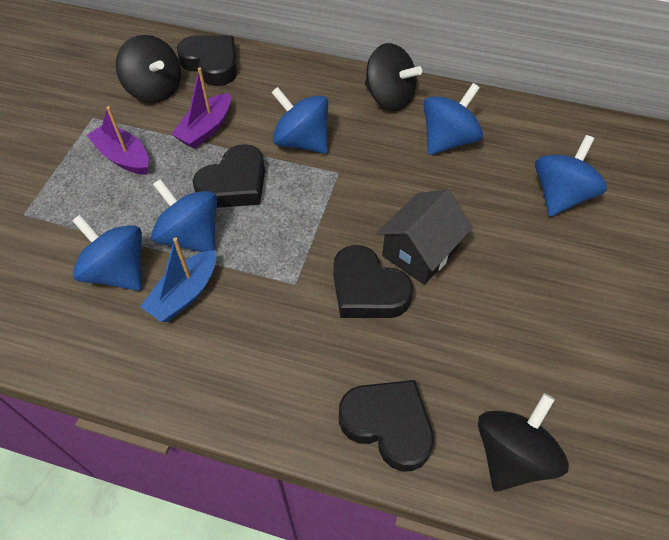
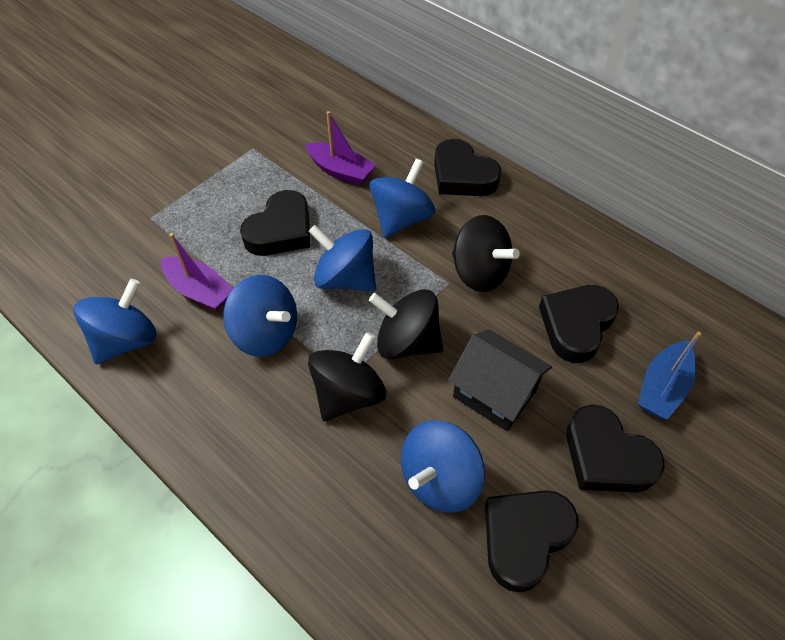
black heart: 4 -> 5

